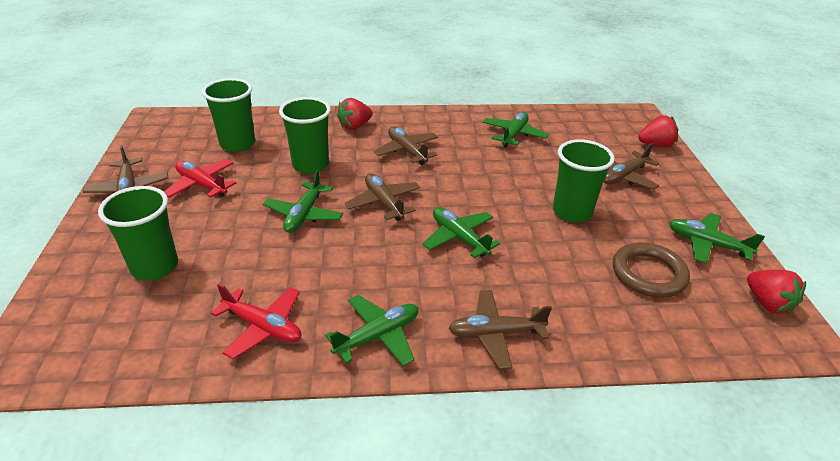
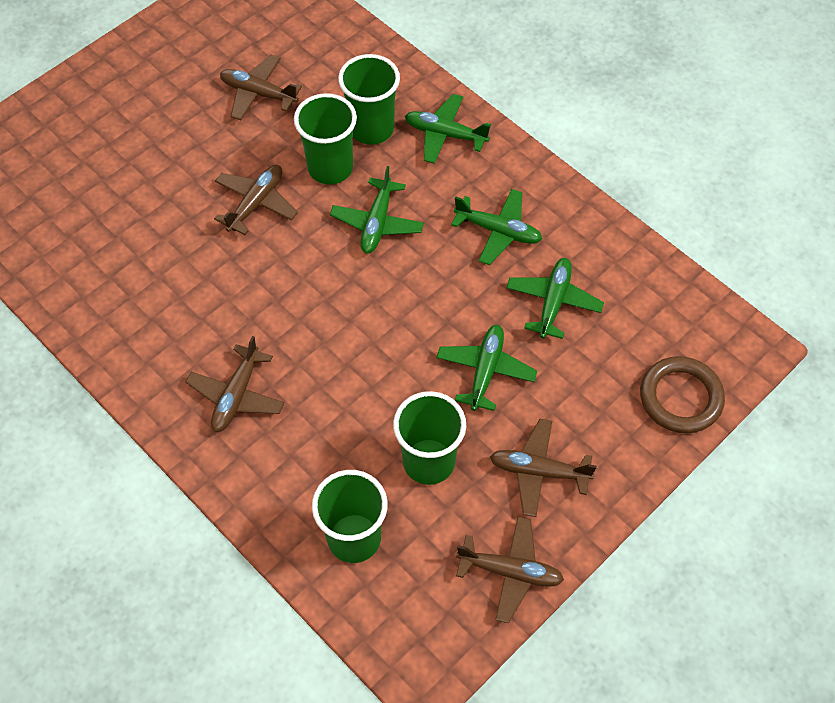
red plane: 2 -> 0
red strawberry: 3 -> 0

